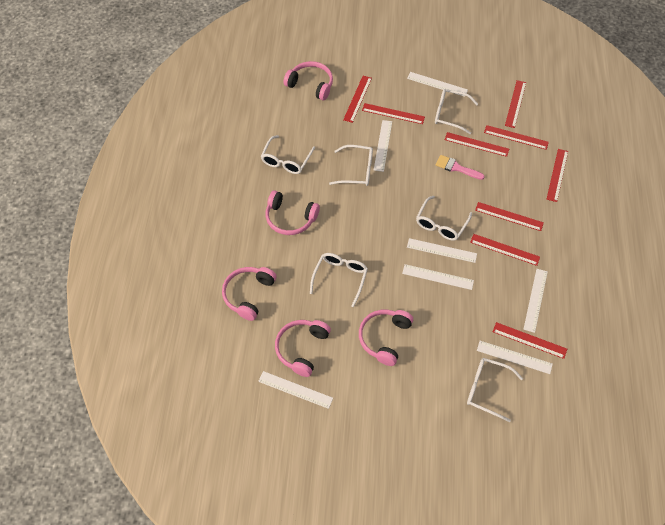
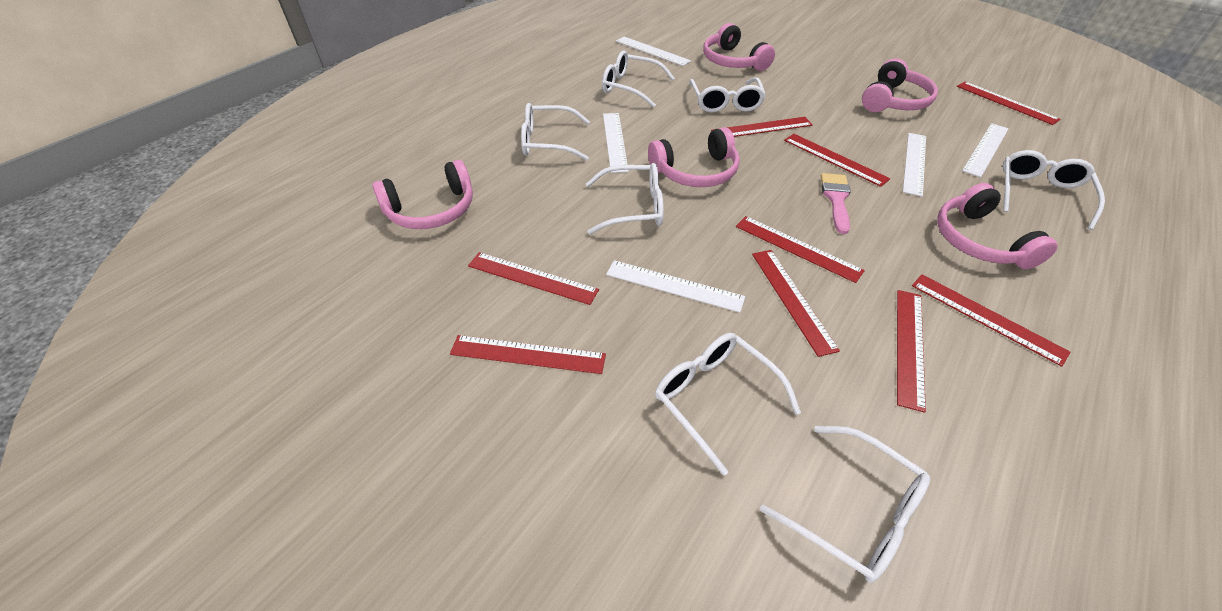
white glasses: 6 -> 7
white ruler: 7 -> 5

